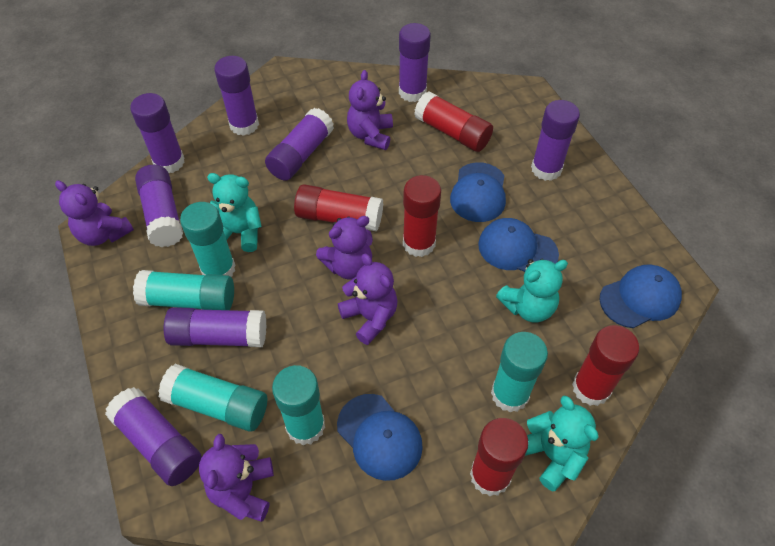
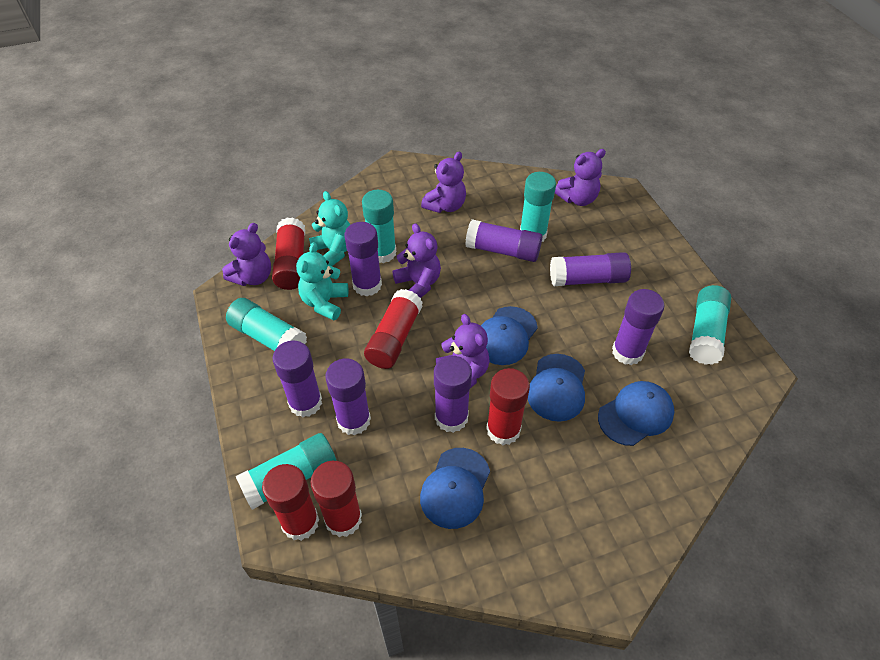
purple glue stick: 8 -> 7
turquoise teddy bear: 3 -> 2

